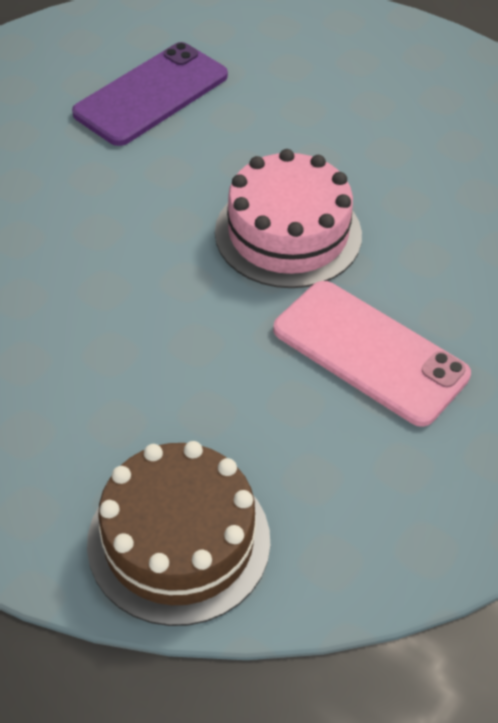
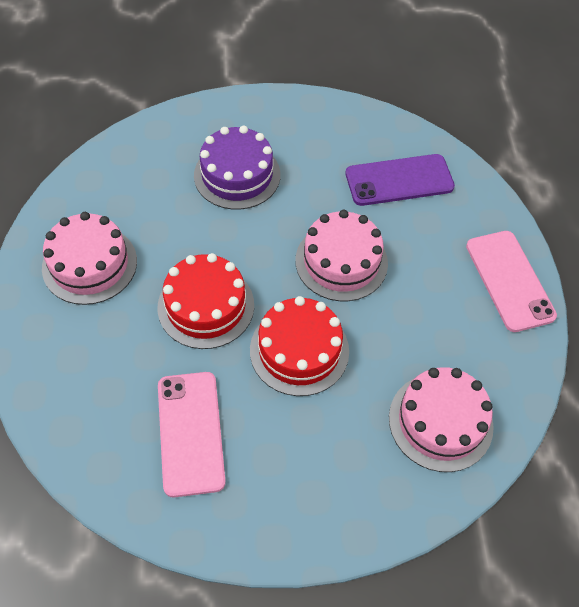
brown cake: 1 -> 0
pink cake: 1 -> 3
pink phone: 1 -> 2
purple cake: 0 -> 1
red cake: 0 -> 2

